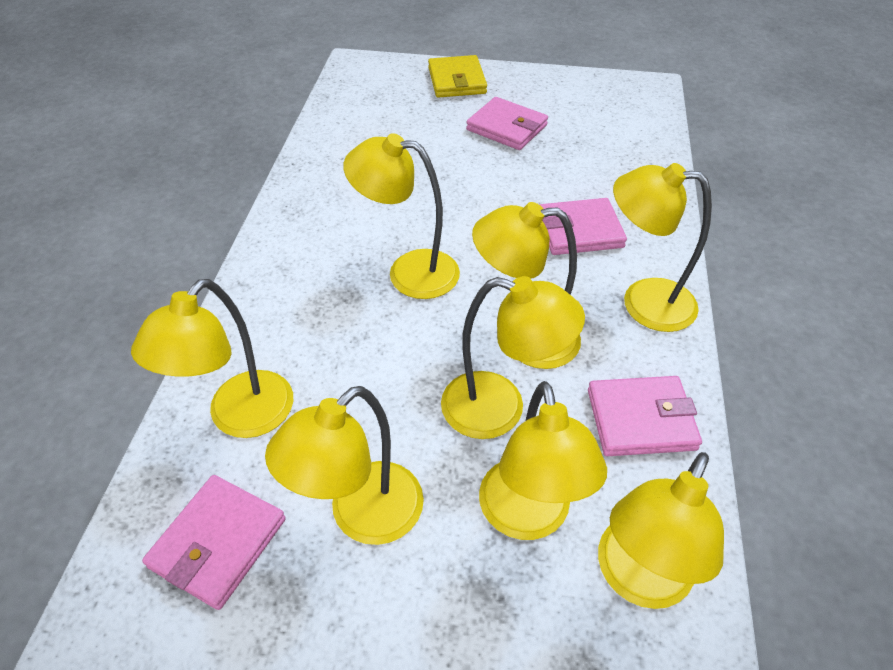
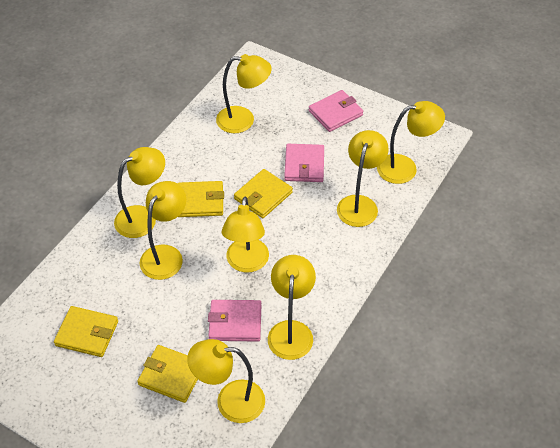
pink wallet: 4 -> 3
yellow wallet: 1 -> 4

